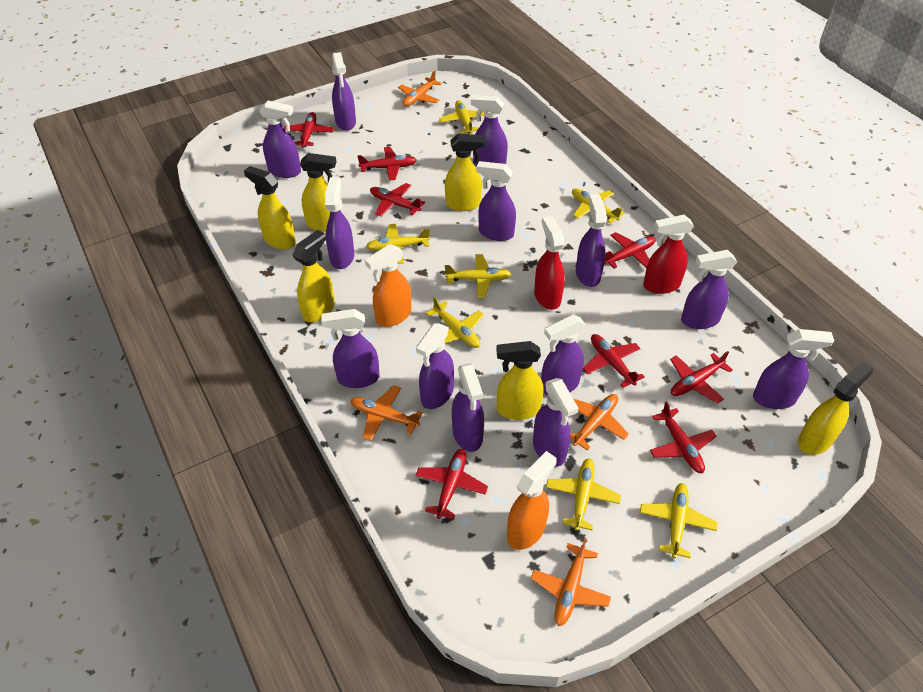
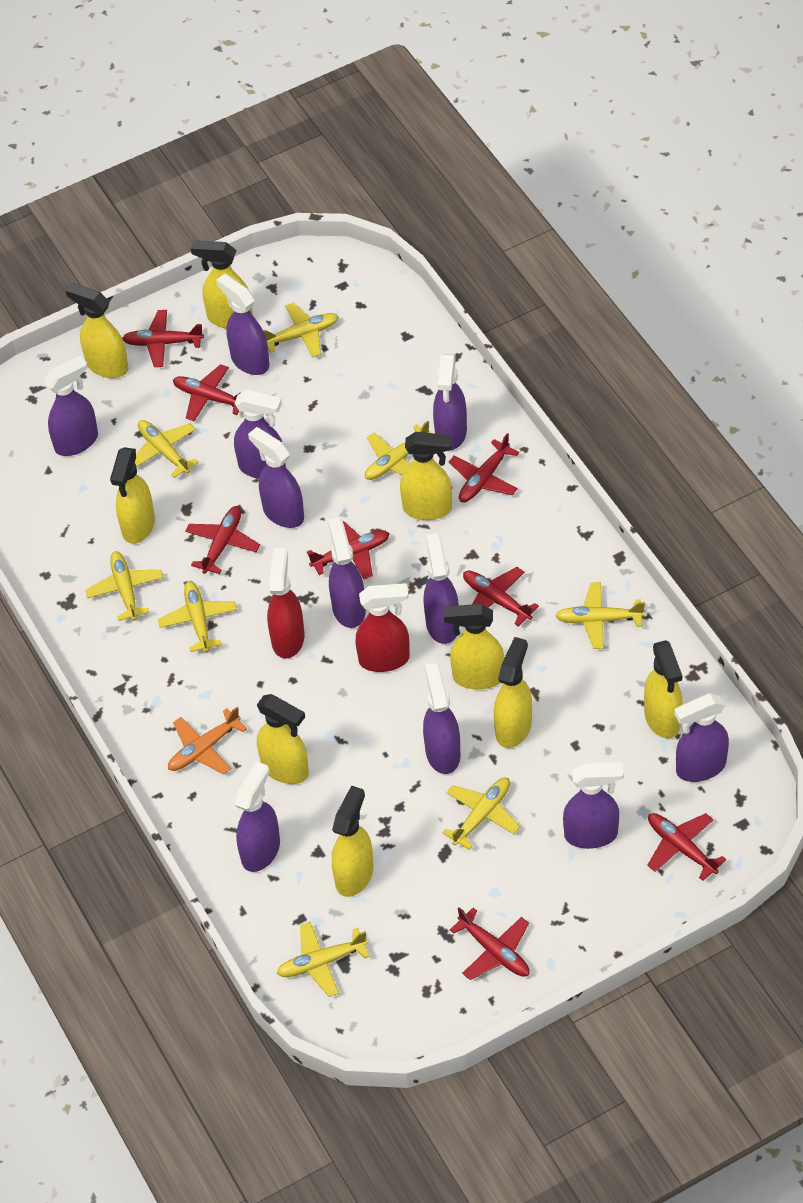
orange plane: 4 -> 1
orange spray bottle: 2 -> 0
purple spray bottle: 13 -> 11
yellow plane: 7 -> 8
yellow spray bottle: 6 -> 9

